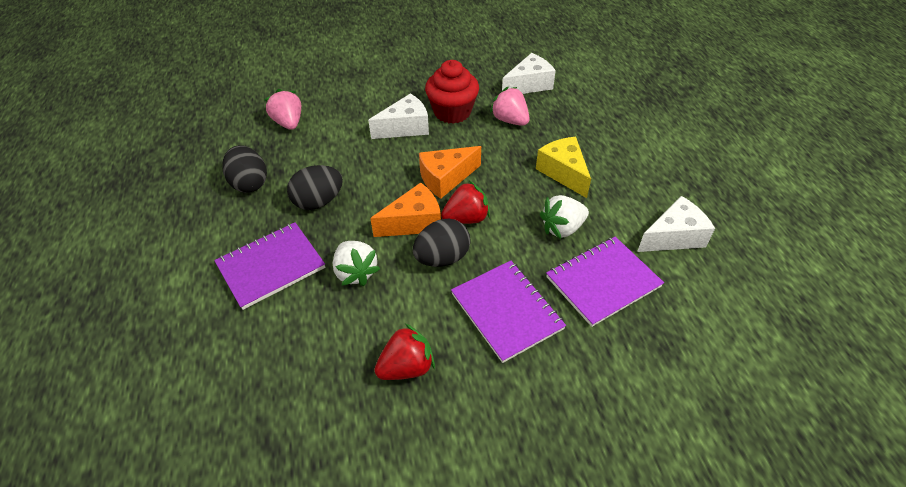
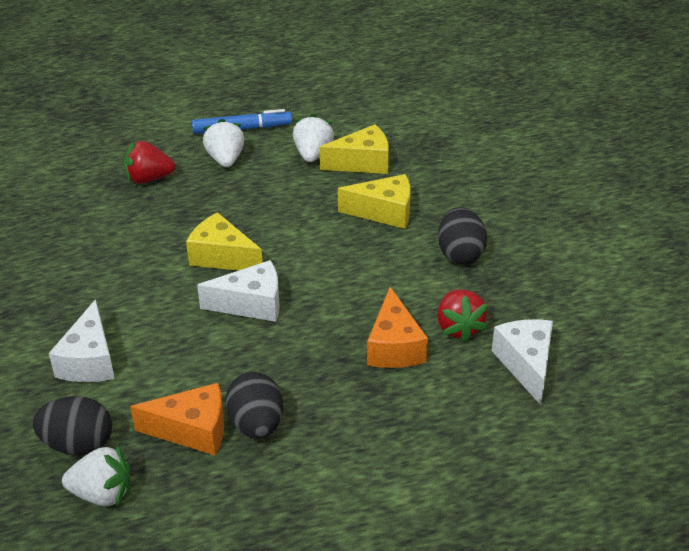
blue marker: 0 -> 1
pink strawberry: 2 -> 0
purple notebook: 3 -> 0
red cupcake: 1 -> 0
white strawberry: 2 -> 3
yellow cheese: 1 -> 3

